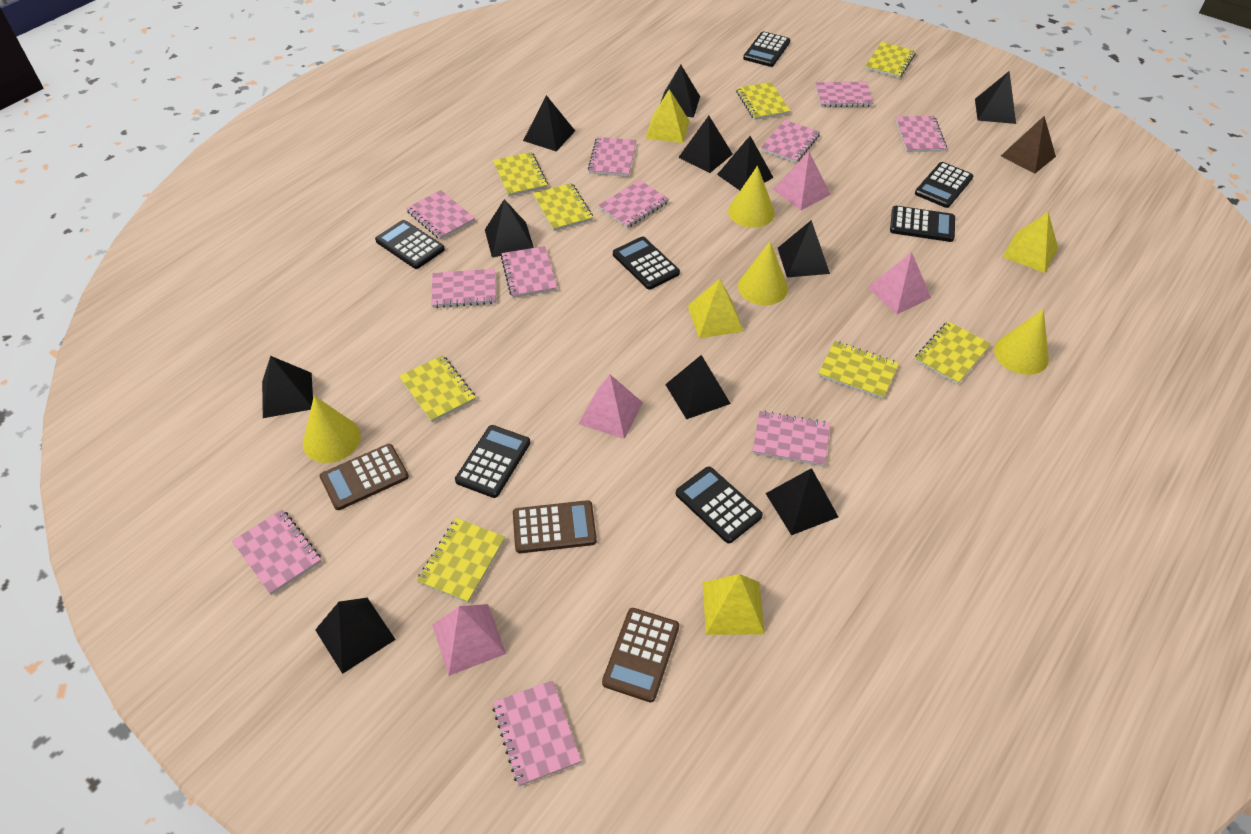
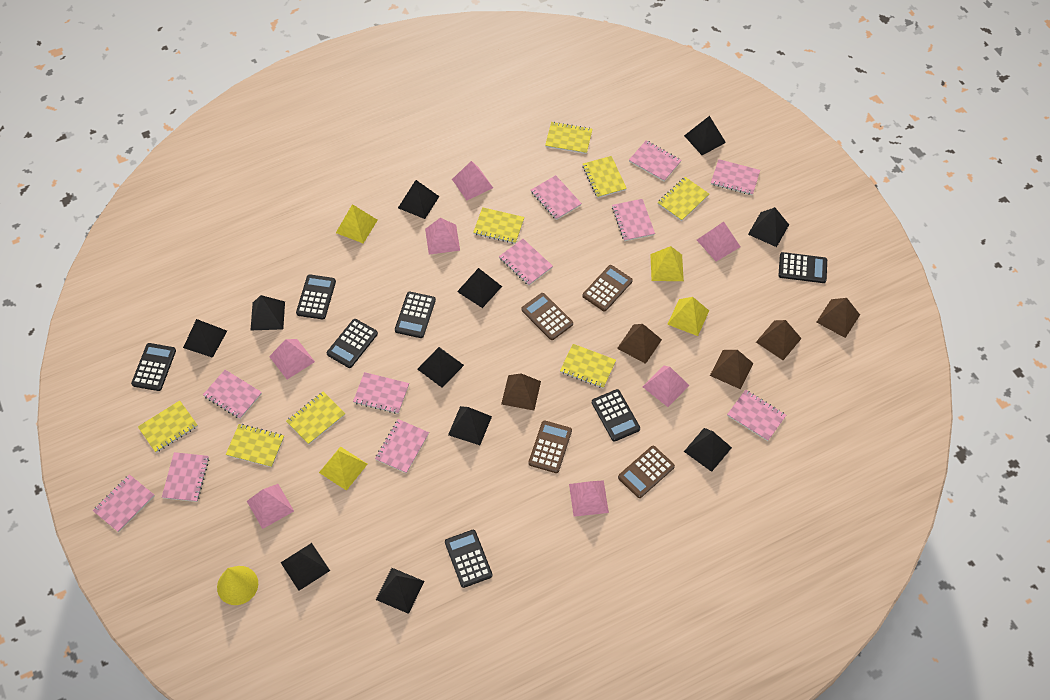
brown calculator: 3 -> 4
brown pyramid: 1 -> 5
pink pyramid: 4 -> 7
yellow cone: 4 -> 1

